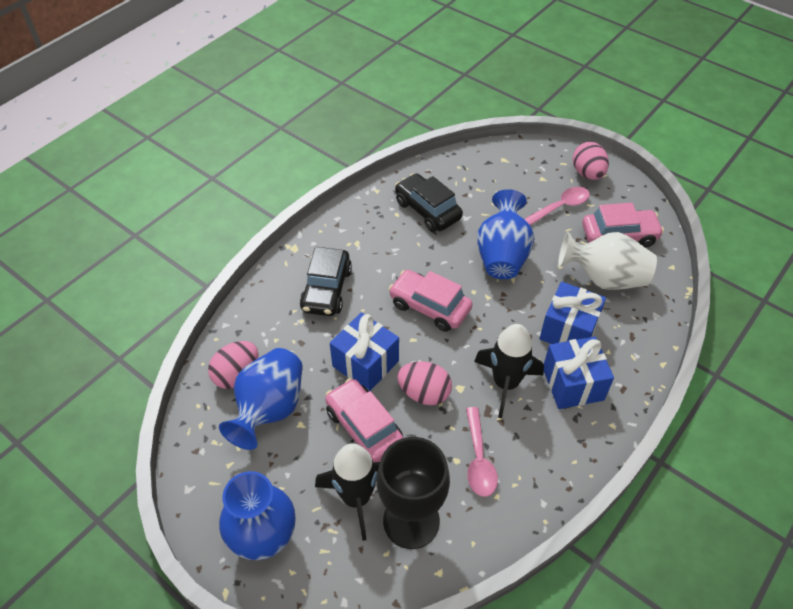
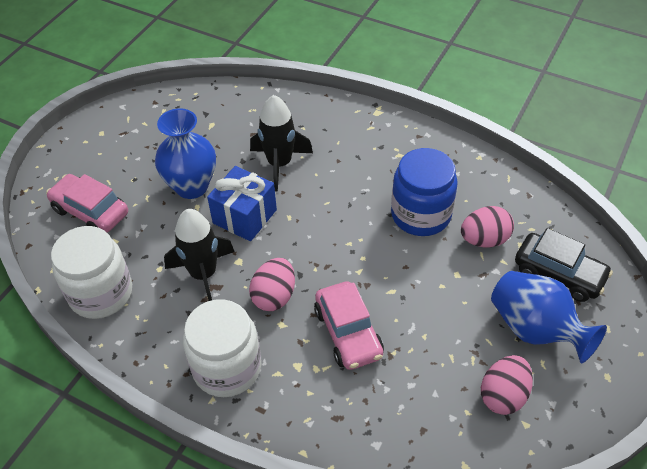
black car: 2 -> 1
black goblet: 1 -> 0
blue gift: 3 -> 1
blue jar: 0 -> 1
blue vase: 3 -> 2
pink car: 3 -> 2
pink spoon: 2 -> 0
white jar: 0 -> 2
white vase: 1 -> 0

